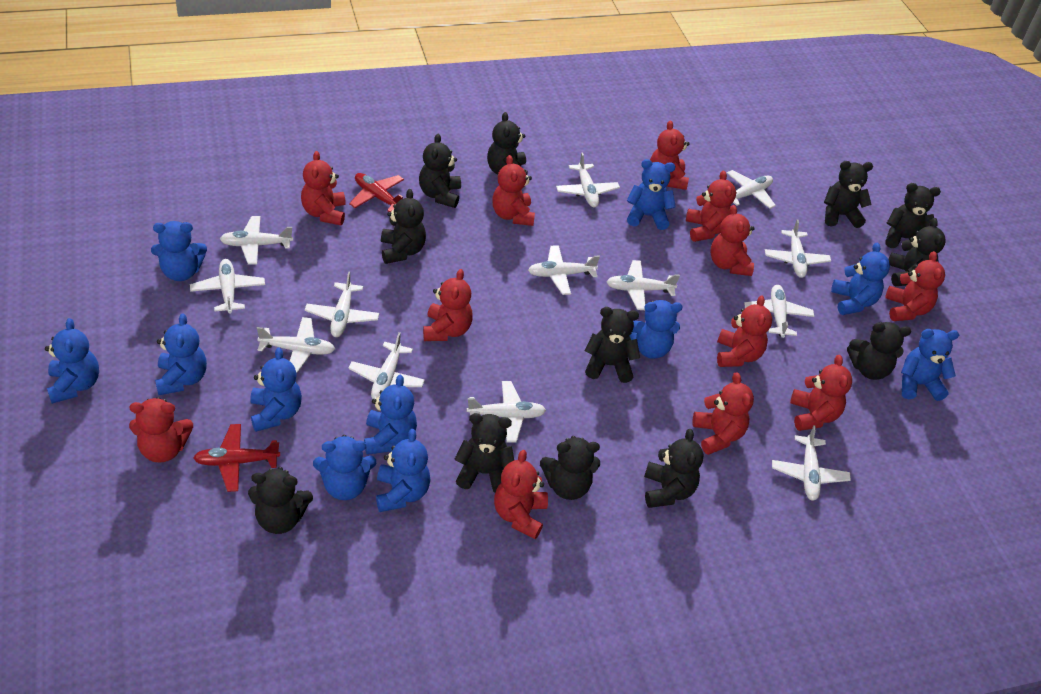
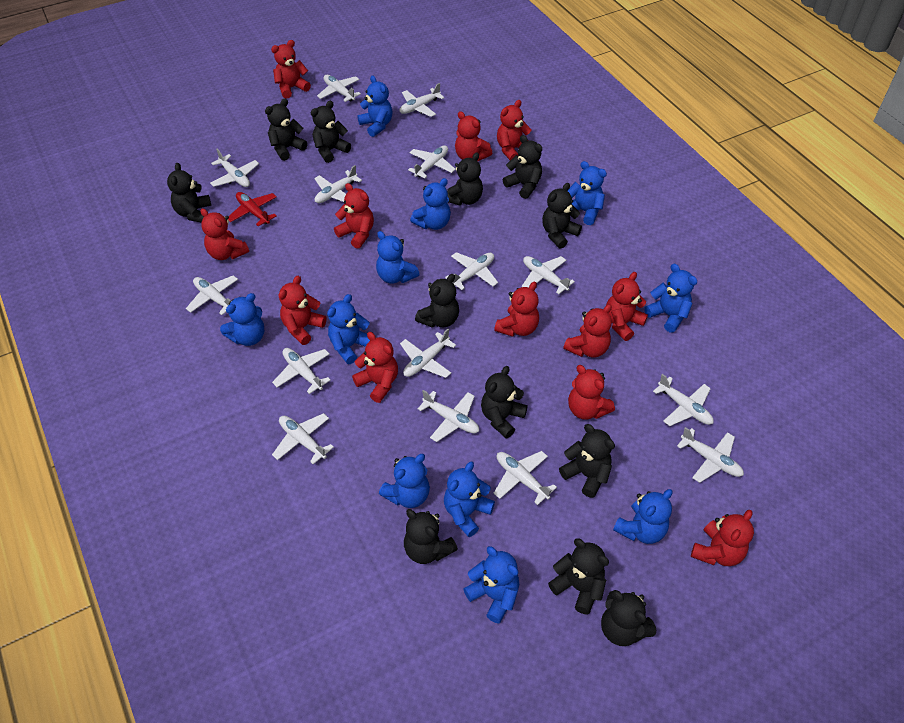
red plane: 2 -> 1
white plane: 13 -> 15

